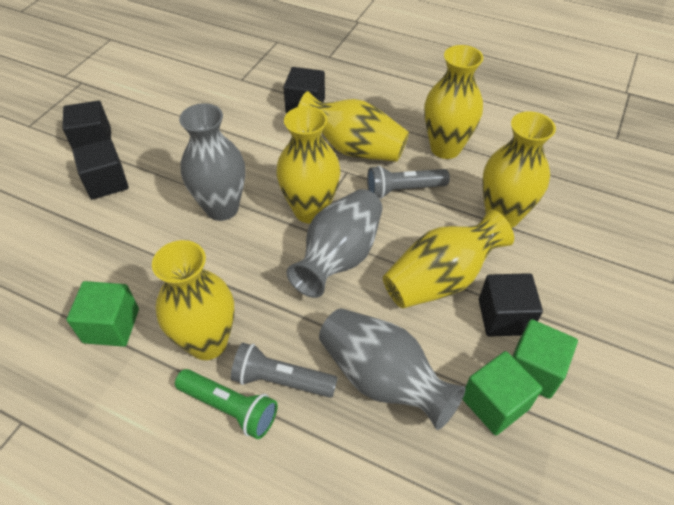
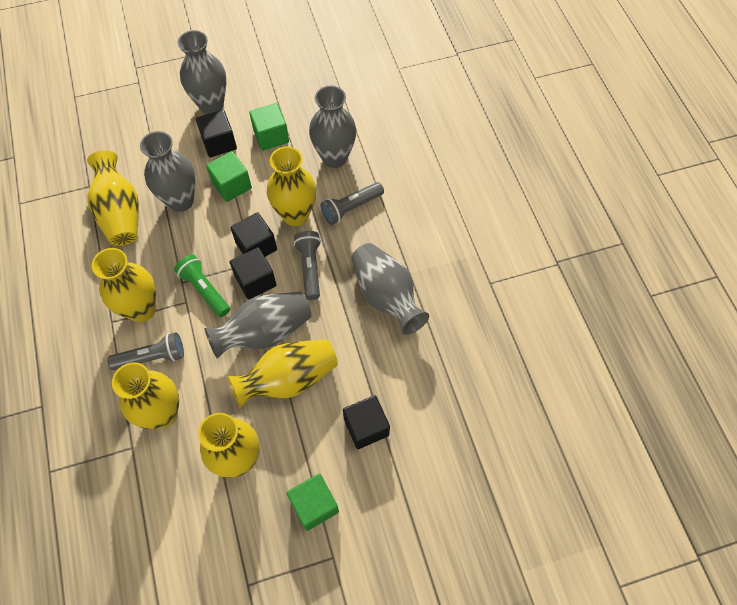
grey flashlight: 2 -> 3
grey vase: 3 -> 5

